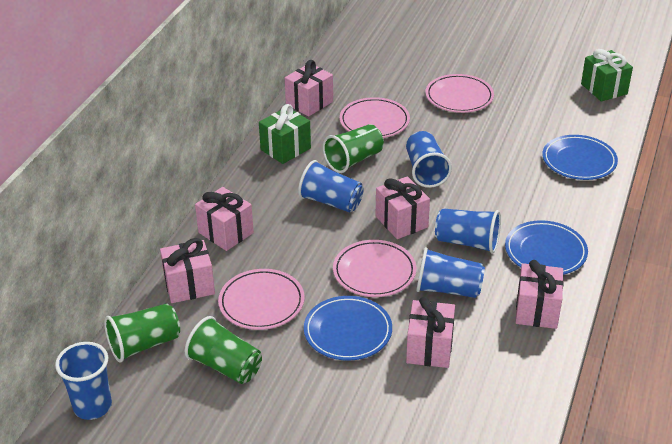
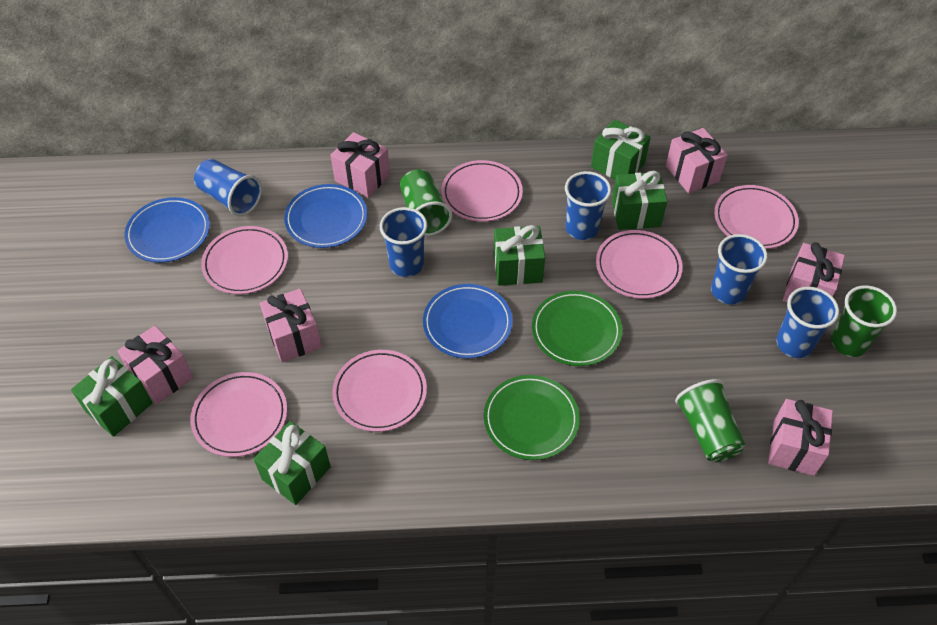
green gift: 2 -> 5
green plate: 0 -> 2
pink plate: 4 -> 6

